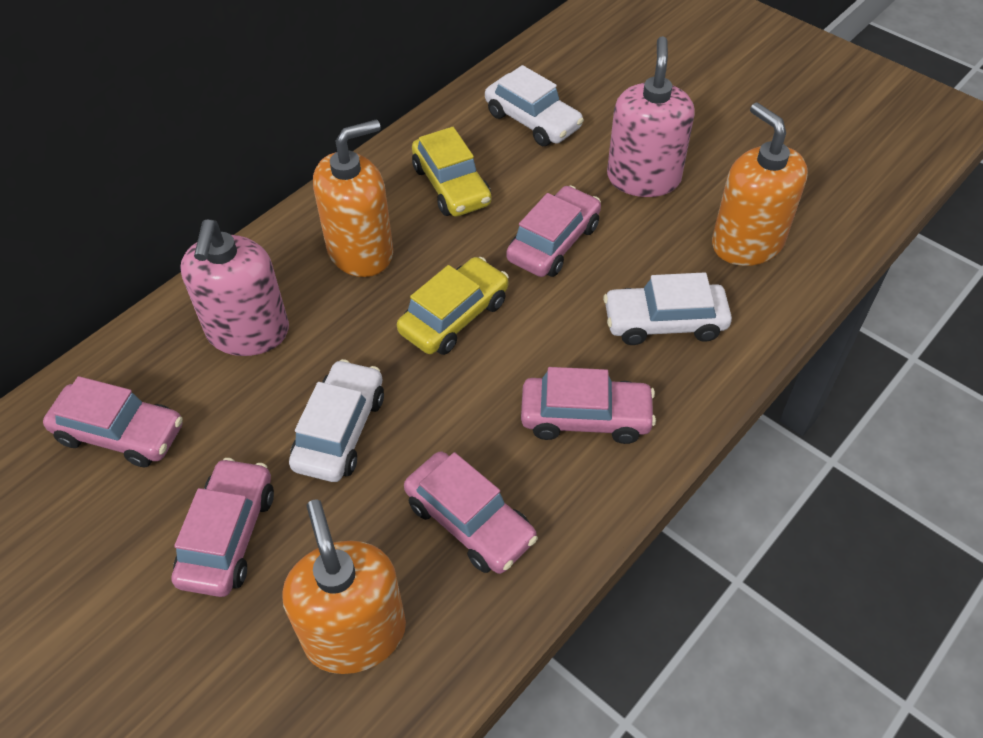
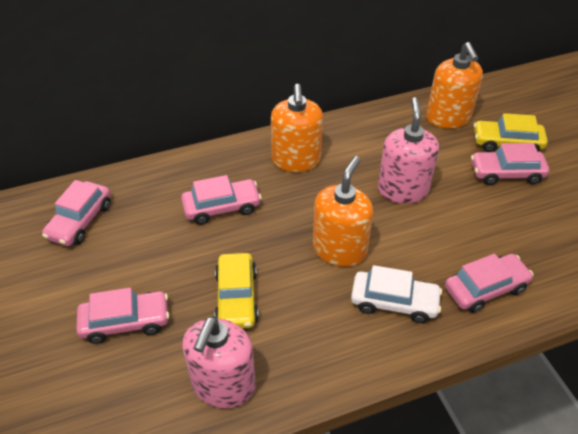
white car: 3 -> 1

